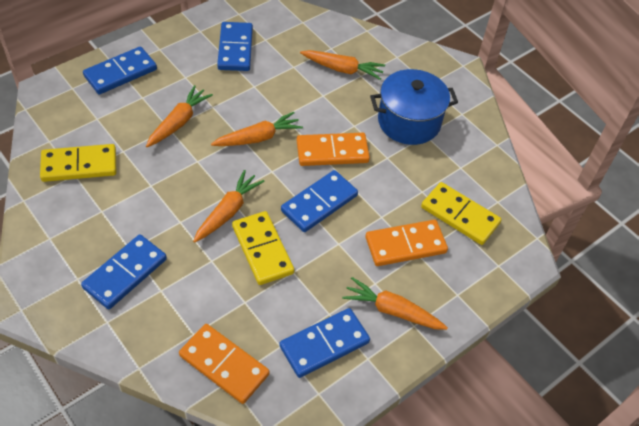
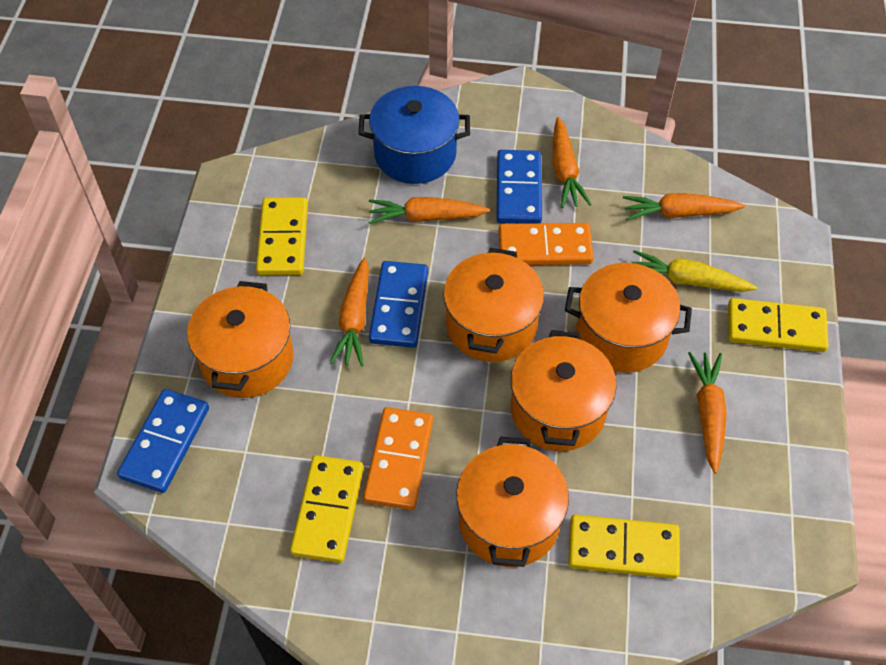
blue domino: 5 -> 3
orange domino: 3 -> 2
orange pot: 0 -> 5
yellow carrot: 0 -> 1
yellow domino: 3 -> 4

